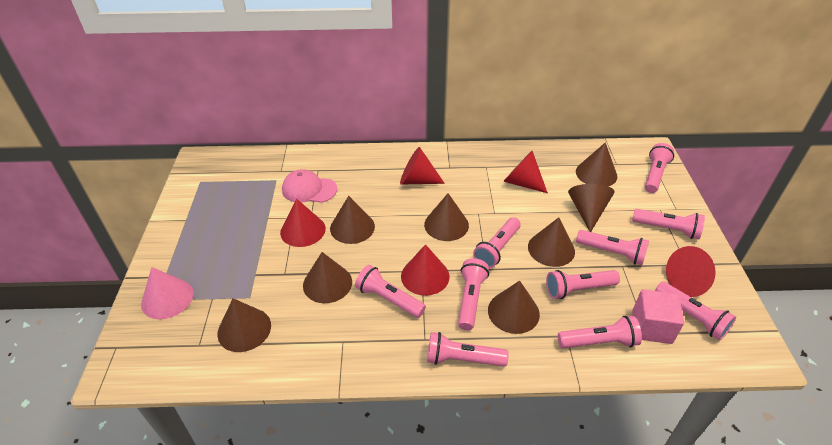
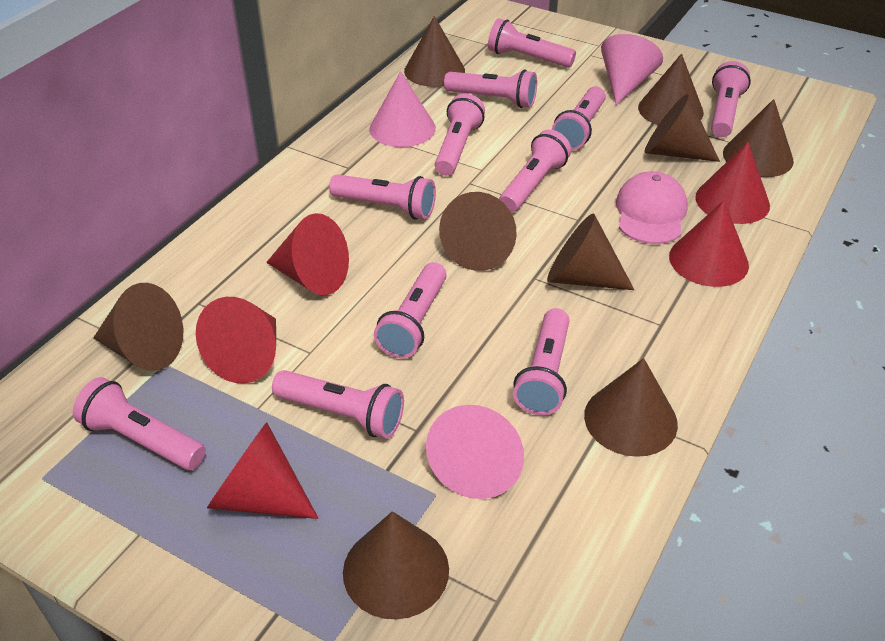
brown cone: 8 -> 9
pink cone: 1 -> 3
pink cube: 1 -> 0
pink flashlight: 10 -> 11

